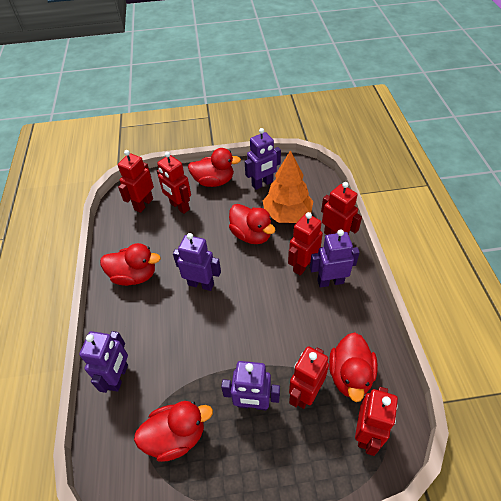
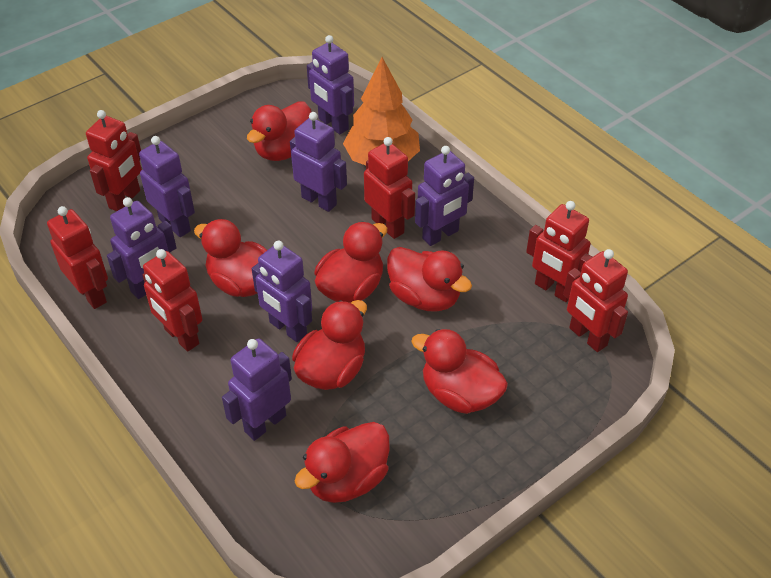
purple robot: 5 -> 7
red duck: 5 -> 7

